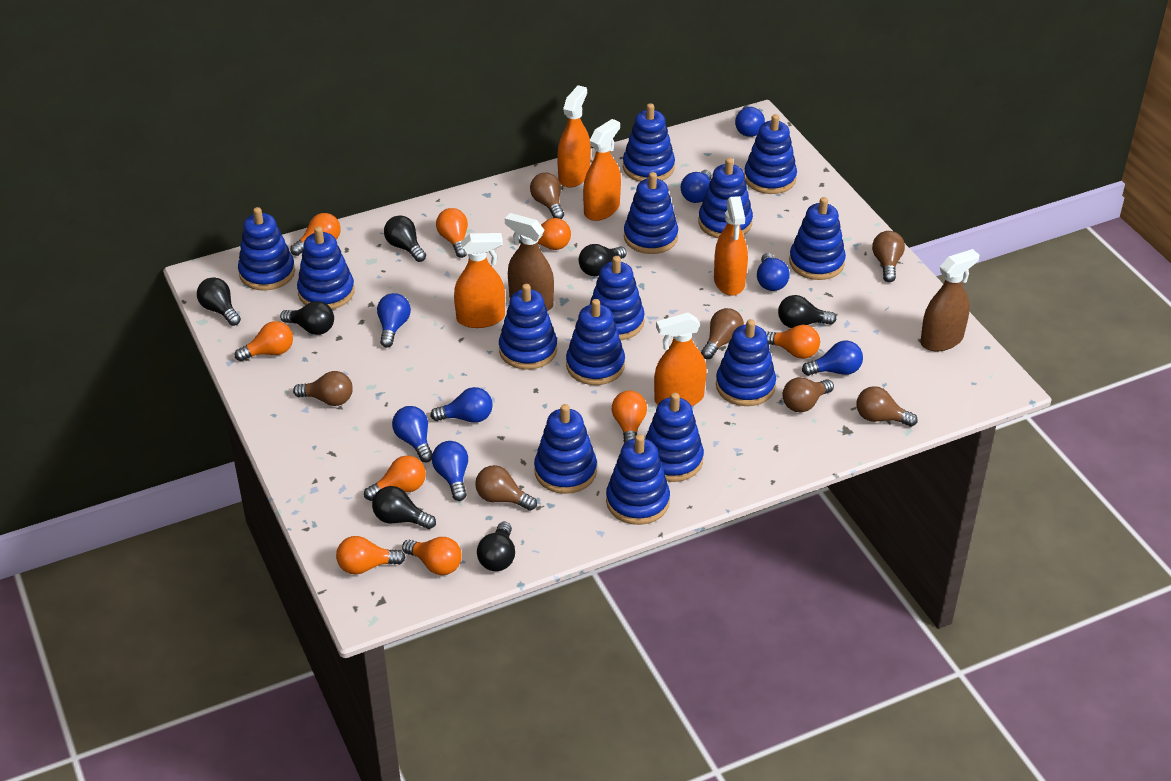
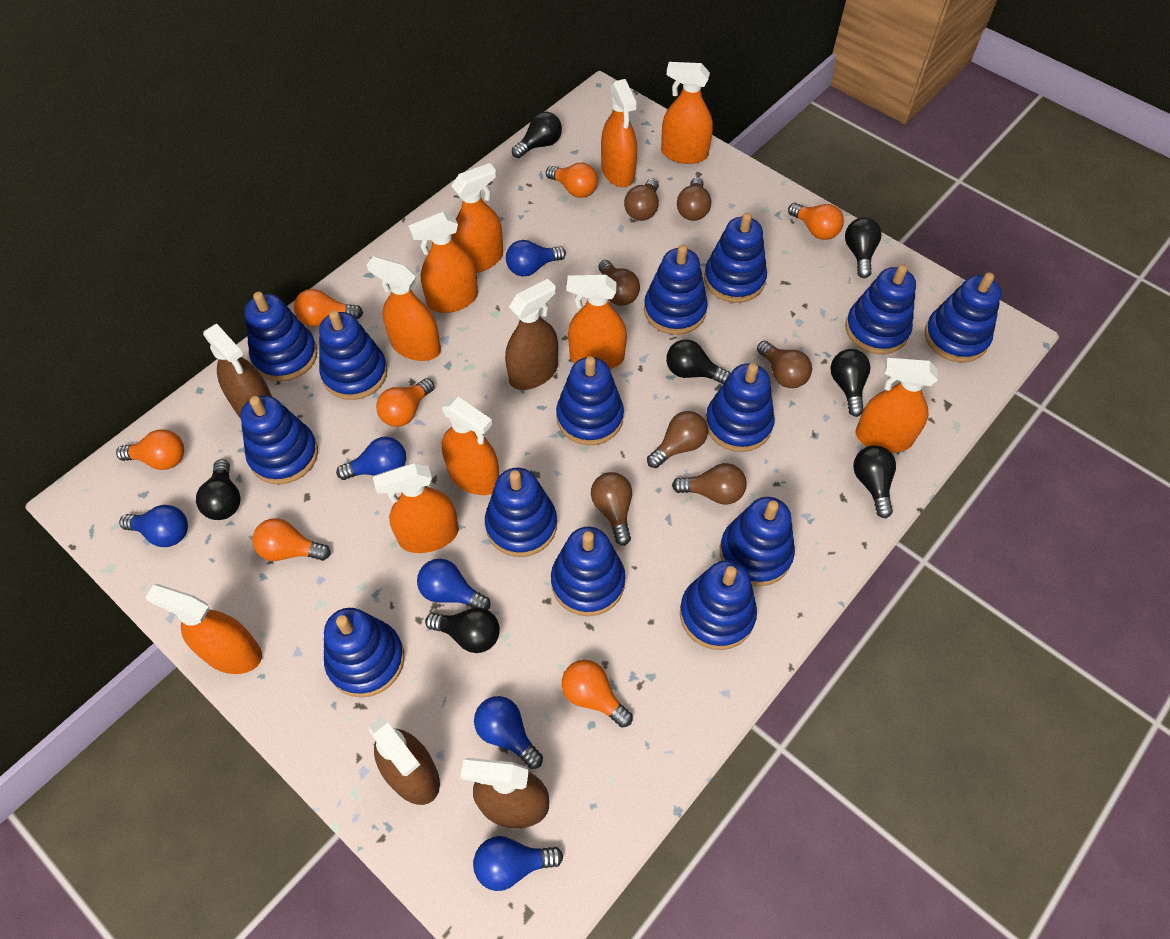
blue light bulb: 8 -> 6
brown spray bottle: 2 -> 4
orange light bulb: 9 -> 7
orange spray bottle: 5 -> 10

